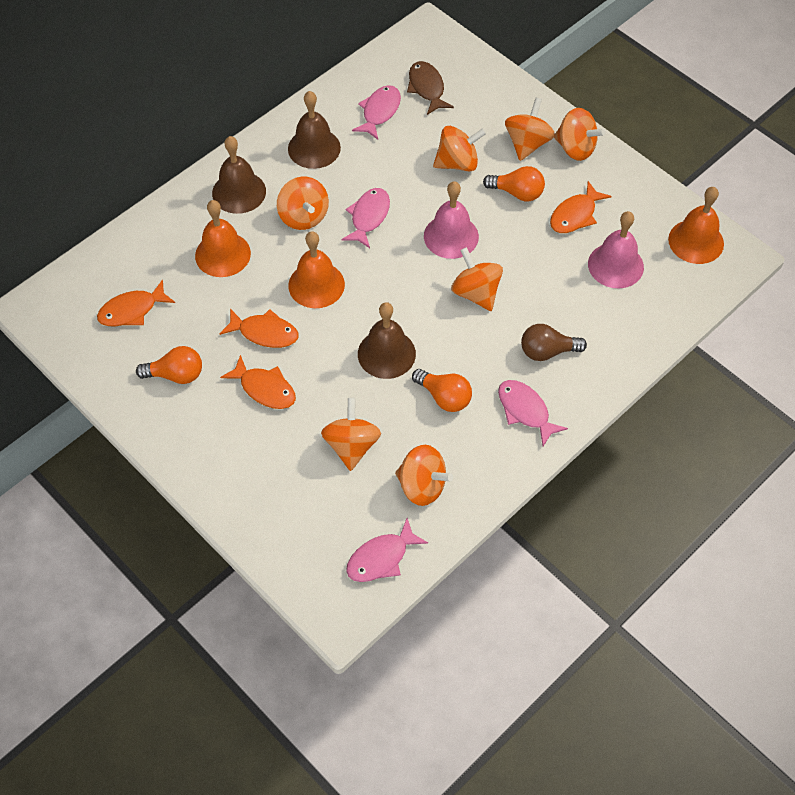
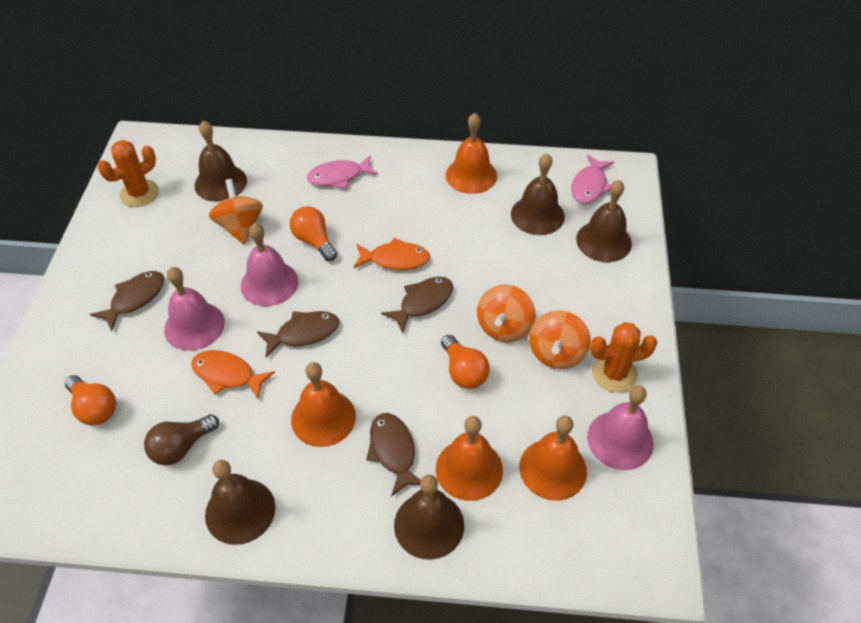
brown bell: 3 -> 5
brown fish: 1 -> 4
orange bell: 3 -> 4
orange cactus: 0 -> 2
orange fish: 4 -> 2
orange spinning top: 7 -> 3
pink bell: 2 -> 3
pink fish: 4 -> 2

